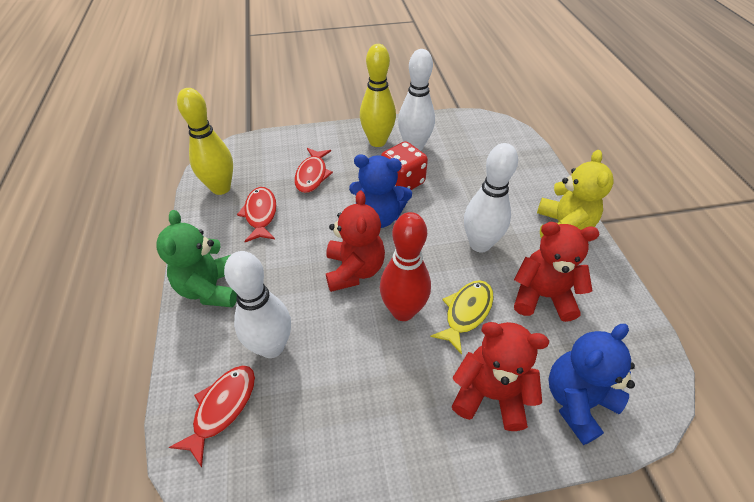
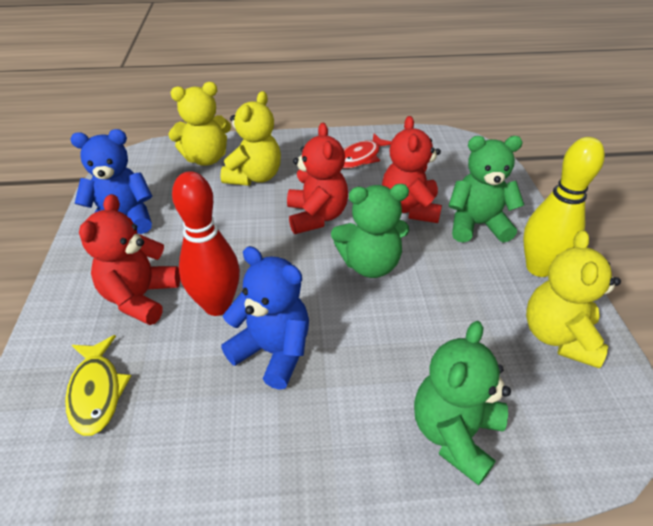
green teddy bear: 1 -> 3
red dice: 1 -> 0
red fish: 3 -> 1
white bowling pin: 3 -> 0
yellow bowling pin: 2 -> 1
yellow teddy bear: 1 -> 3

